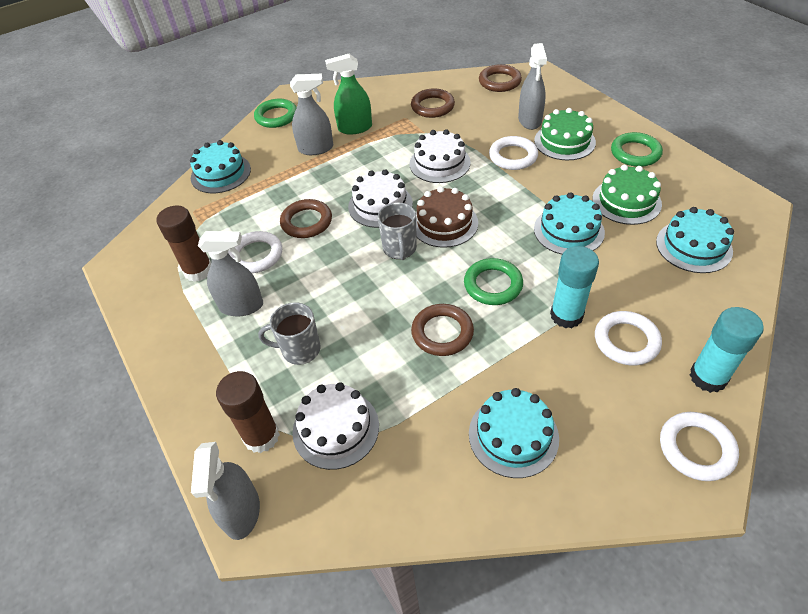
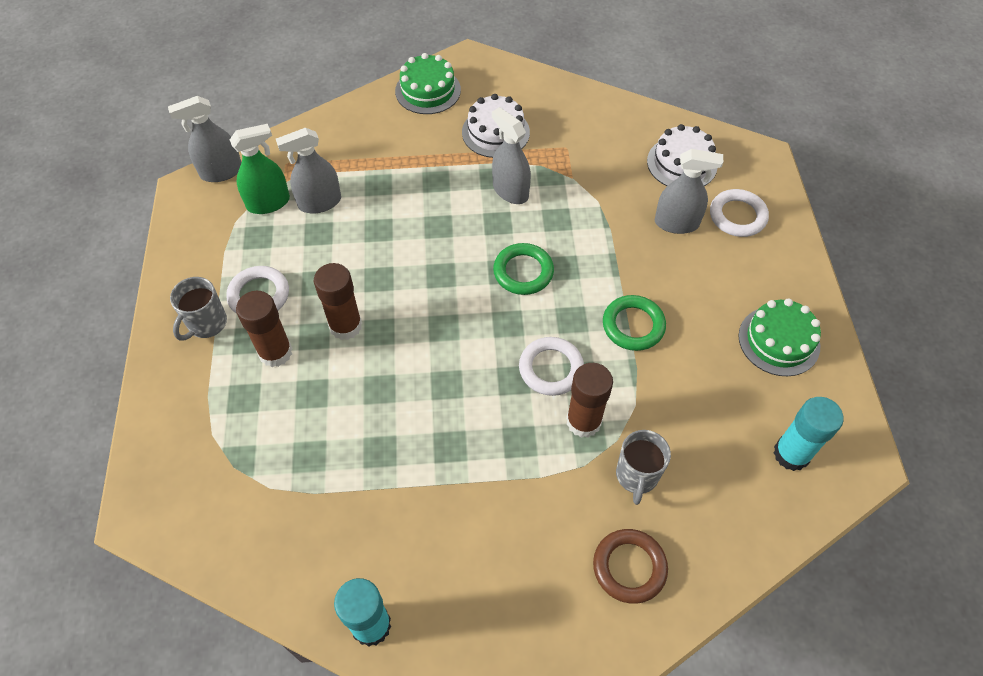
brown cake: 1 -> 0
brown glue stick: 2 -> 3
brown ring: 4 -> 1
green ring: 3 -> 2
turquoise cake: 4 -> 0
white cake: 3 -> 2
white ring: 4 -> 3

